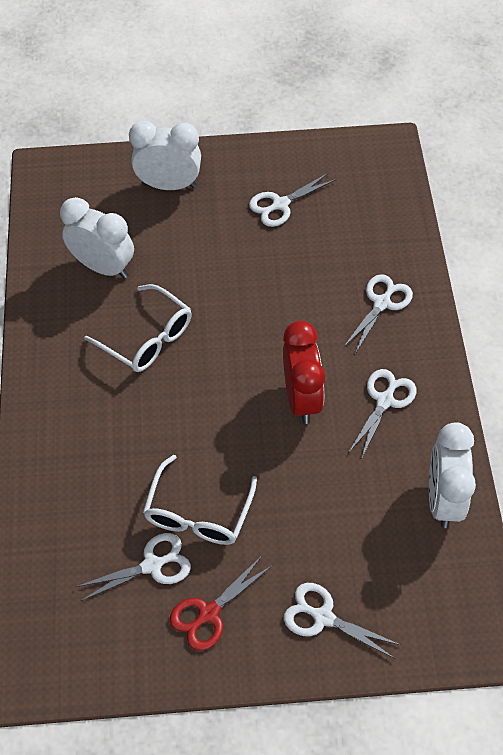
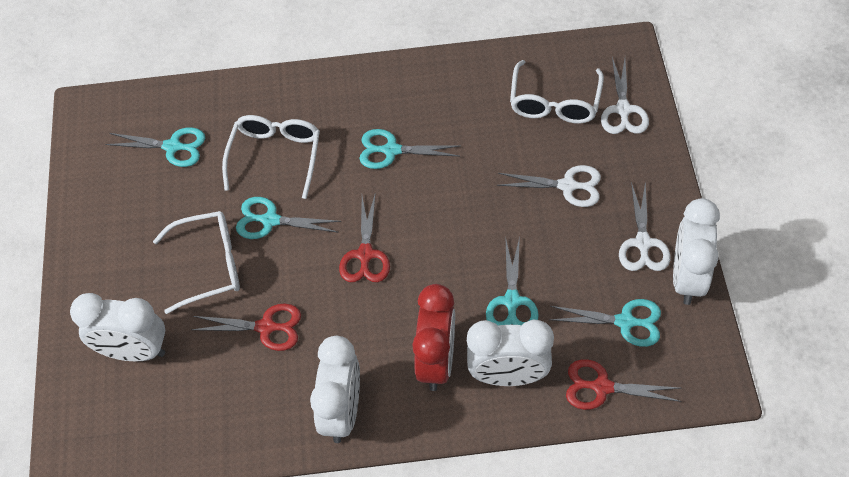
red scissors: 1 -> 3
turquoise scissors: 0 -> 5
white clock: 3 -> 4
white glasses: 2 -> 3
white scissors: 5 -> 3

